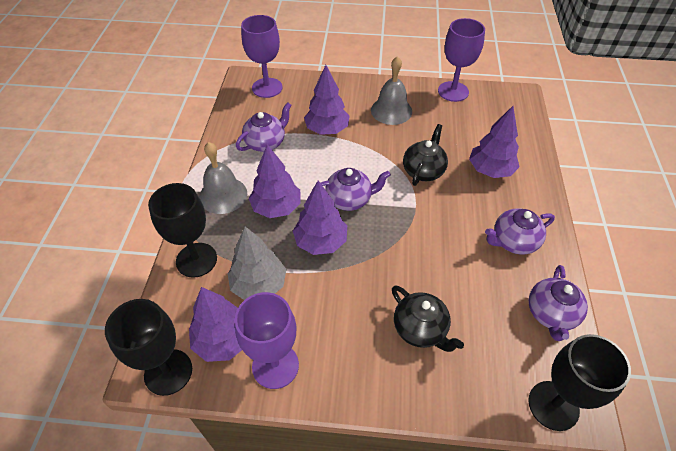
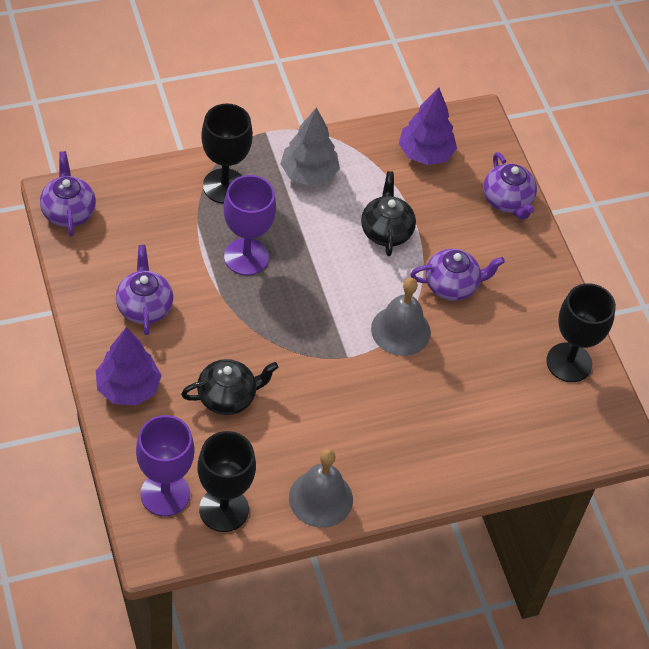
purple goblet: 3 -> 2
purple tree: 5 -> 2

